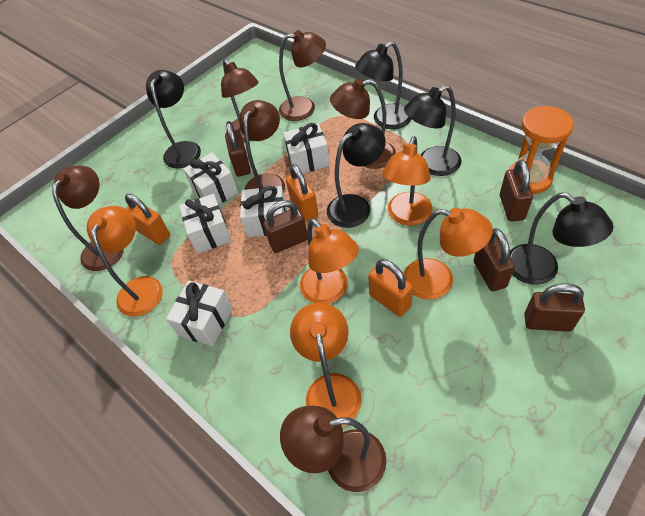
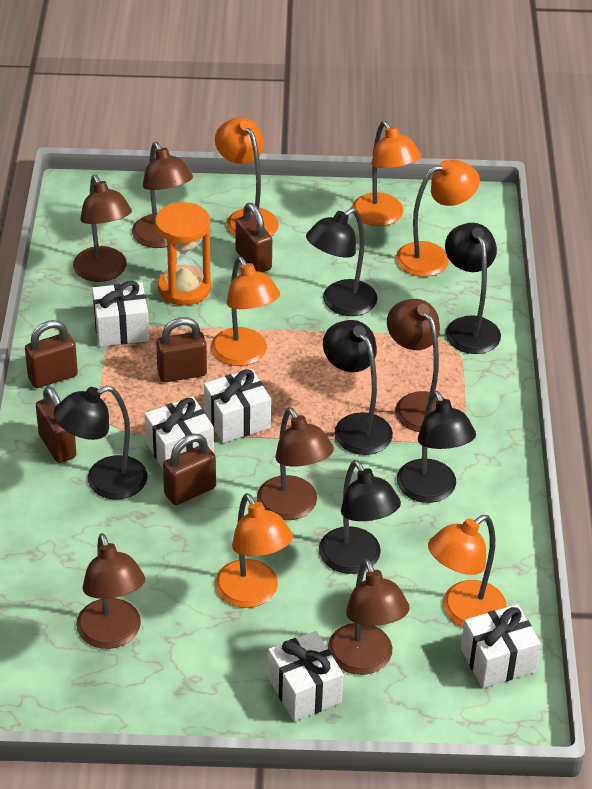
black lamp: 5 -> 6
orange lamp: 5 -> 6
orange padlock: 3 -> 0

